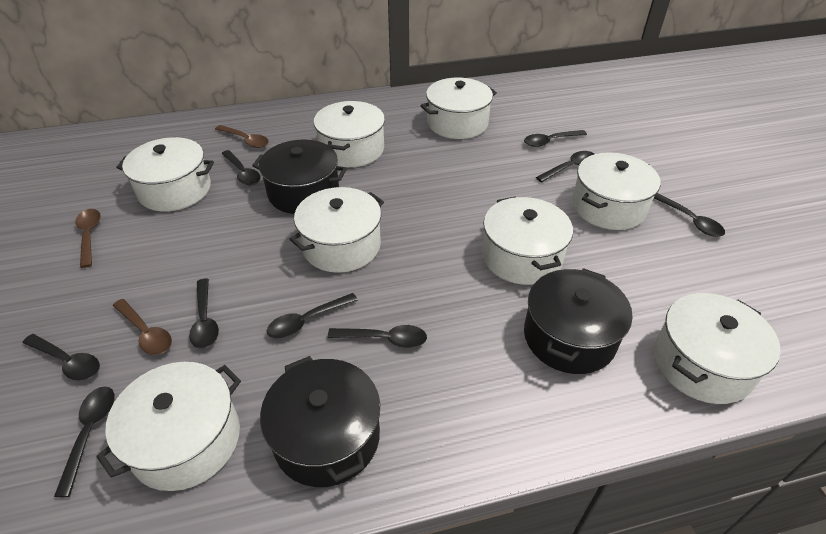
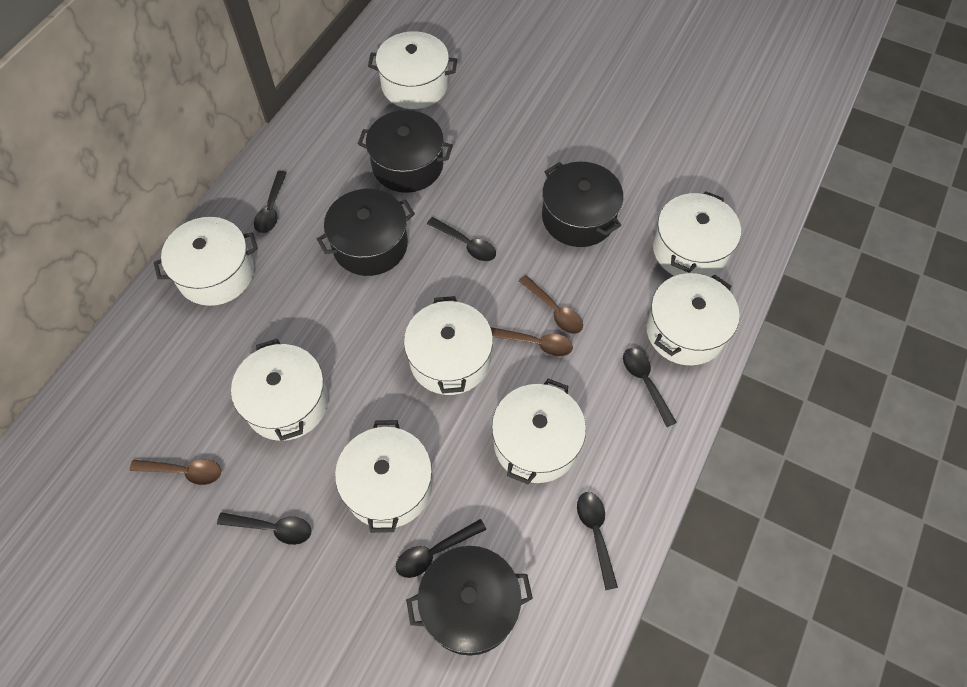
black pot: 3 -> 4
black spoon: 9 -> 6

